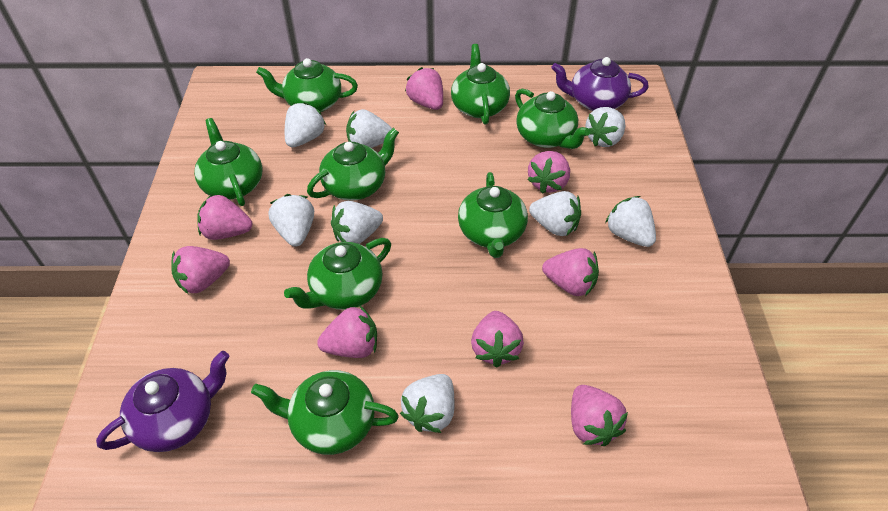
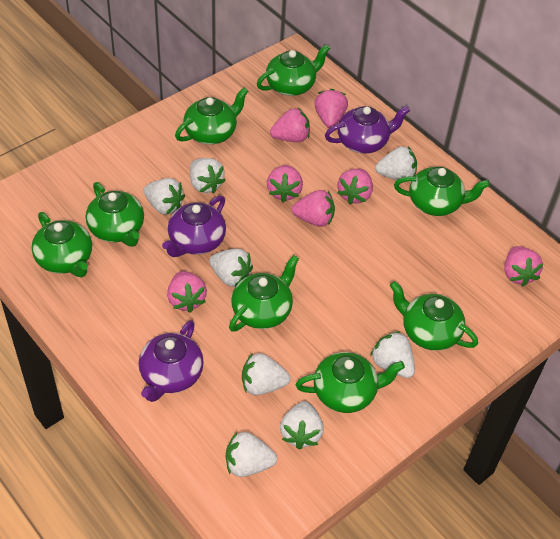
pink strawberry: 8 -> 7
purple teapot: 2 -> 3

